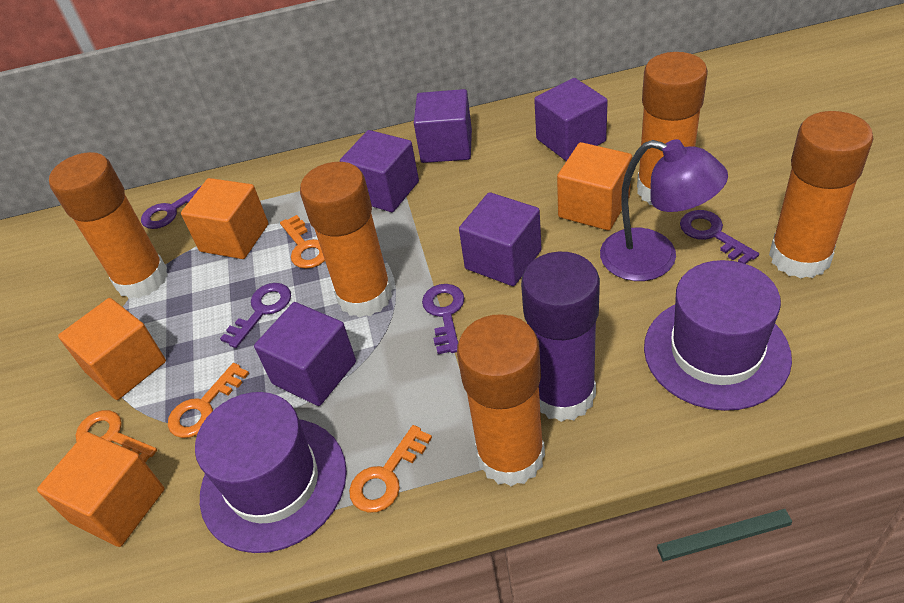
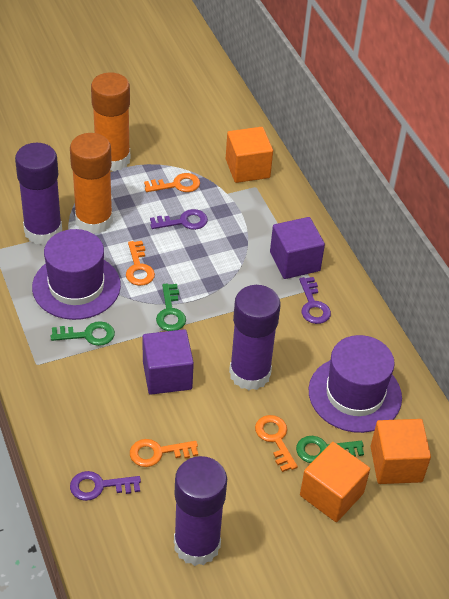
green key: 0 -> 3
orange cube: 4 -> 3
orange glue stick: 5 -> 2
purple cube: 5 -> 2
purple glue stick: 1 -> 3
purple key: 4 -> 3
purple lamp: 1 -> 0

